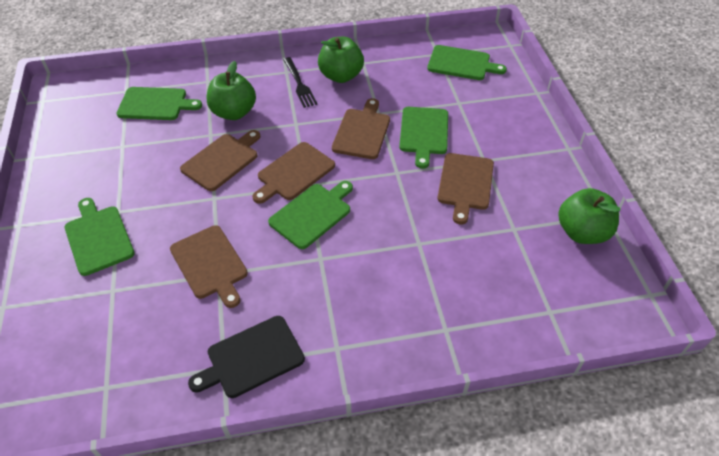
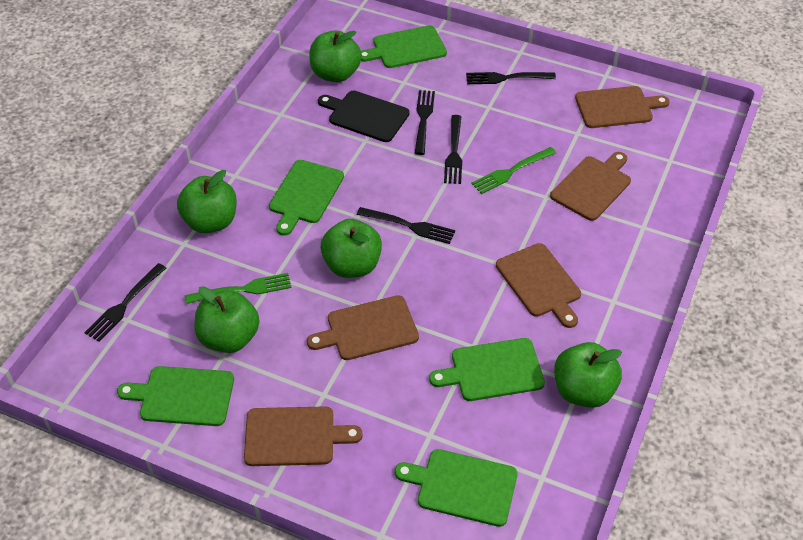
black fork: 1 -> 5
green apple: 3 -> 5
green fork: 0 -> 2

